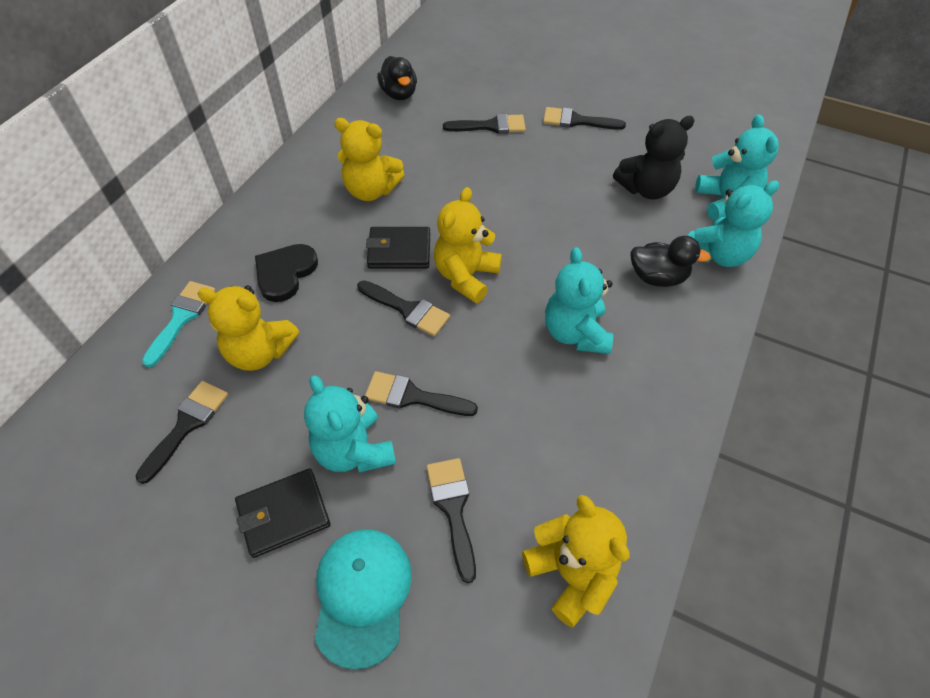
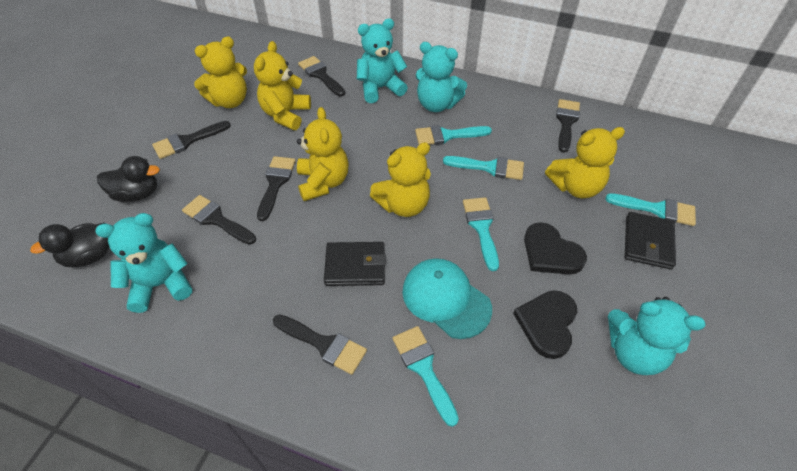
black heart: 1 -> 2
black teddy bear: 1 -> 0
turquoise brush: 1 -> 5
yellow teddy bear: 4 -> 5

